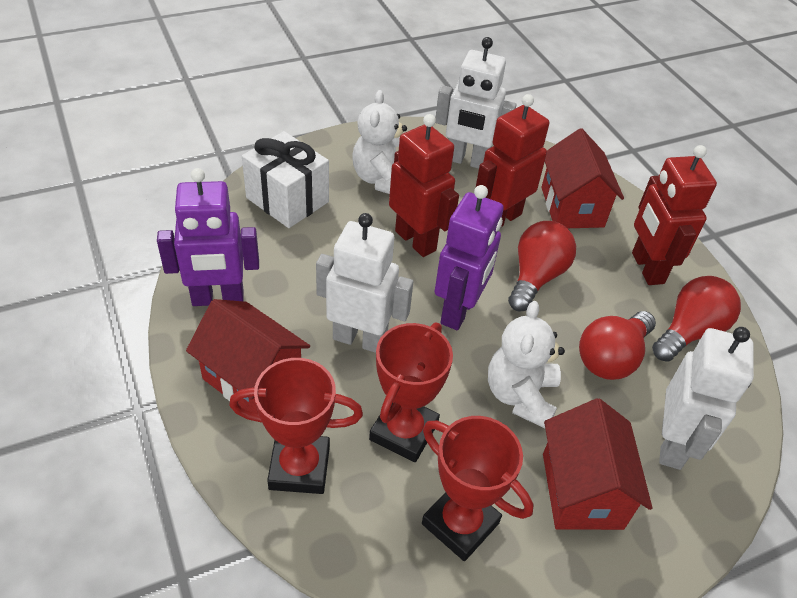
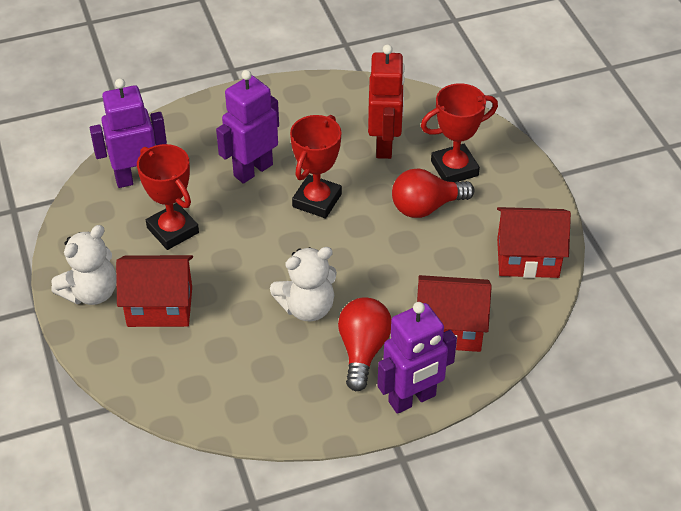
purple robot: 2 -> 3
red light bulb: 3 -> 2
red robot: 3 -> 1
white gift: 1 -> 0
white robot: 3 -> 0

